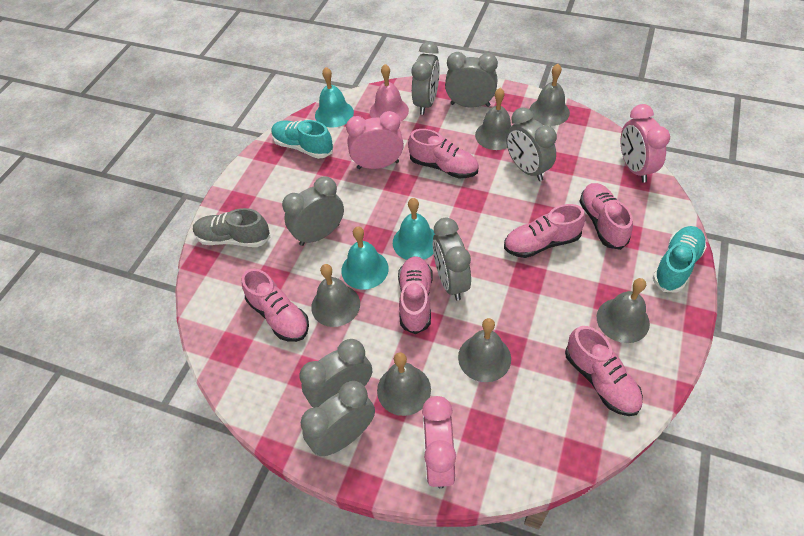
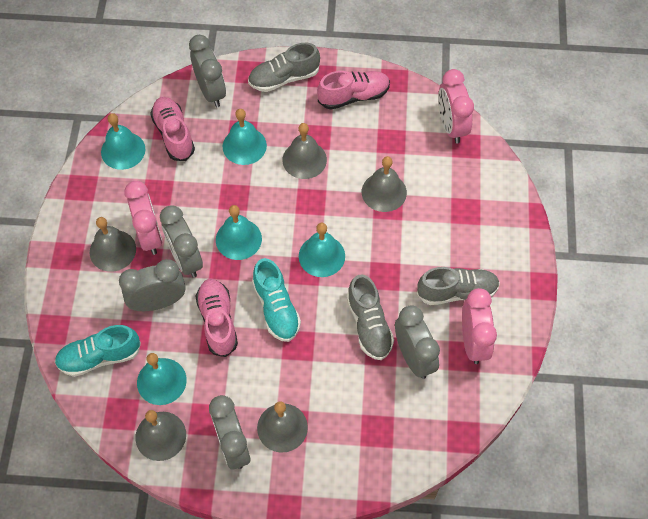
grey bell: 6 -> 5
grey clock: 7 -> 5
grey shoe: 1 -> 3
pink bell: 1 -> 0
pink shoe: 6 -> 3
turquoise bell: 3 -> 5

